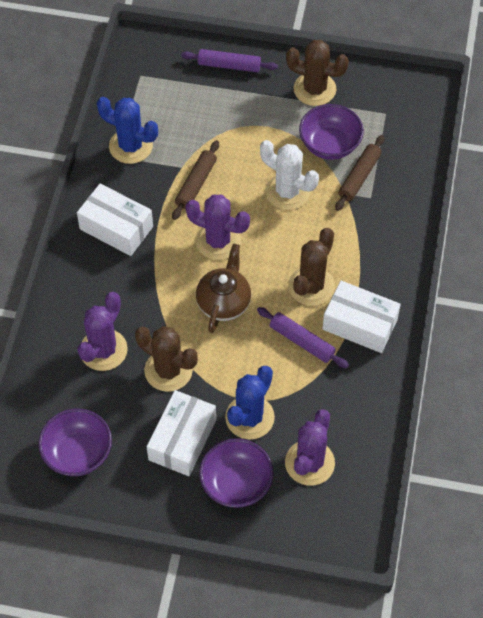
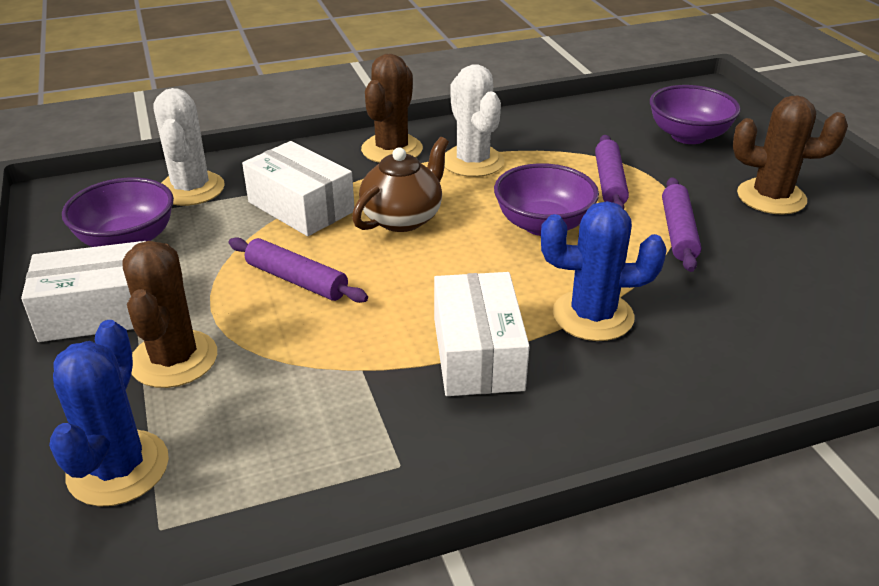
brown rolling pin: 2 -> 0
purple cactus: 3 -> 0
purple rolling pin: 2 -> 3
white cactus: 1 -> 2

